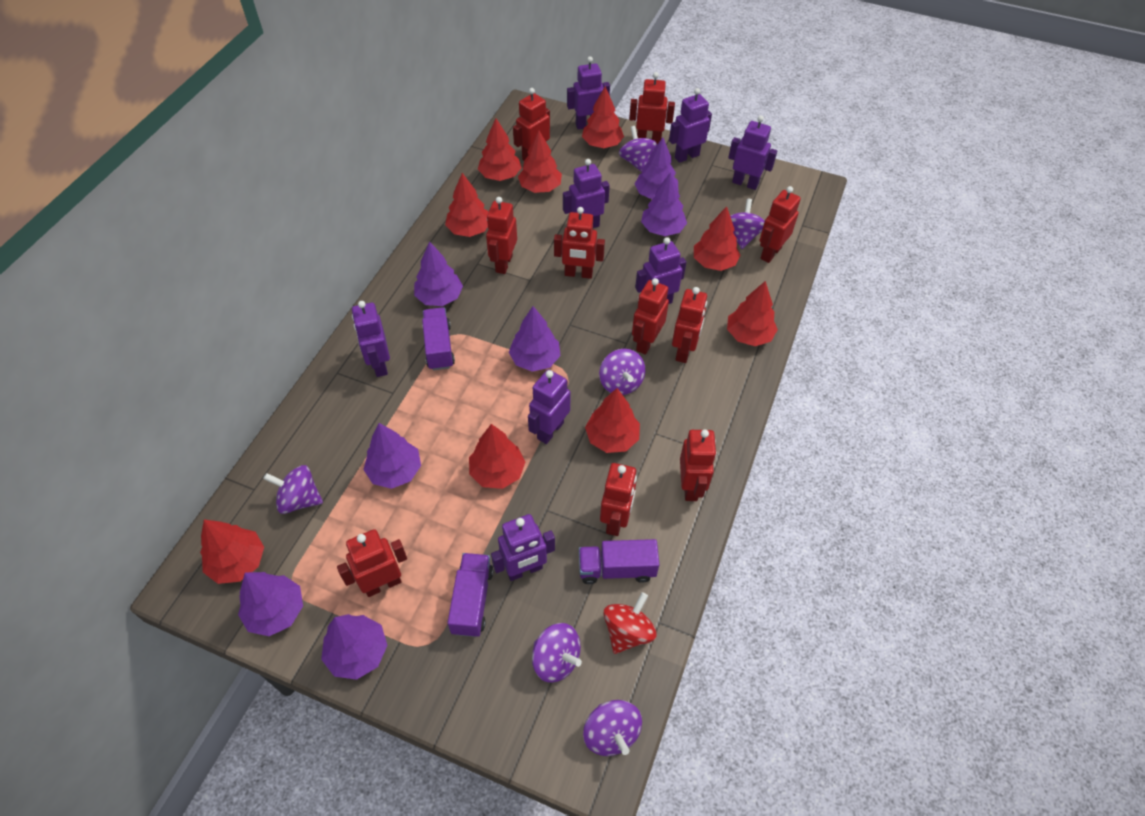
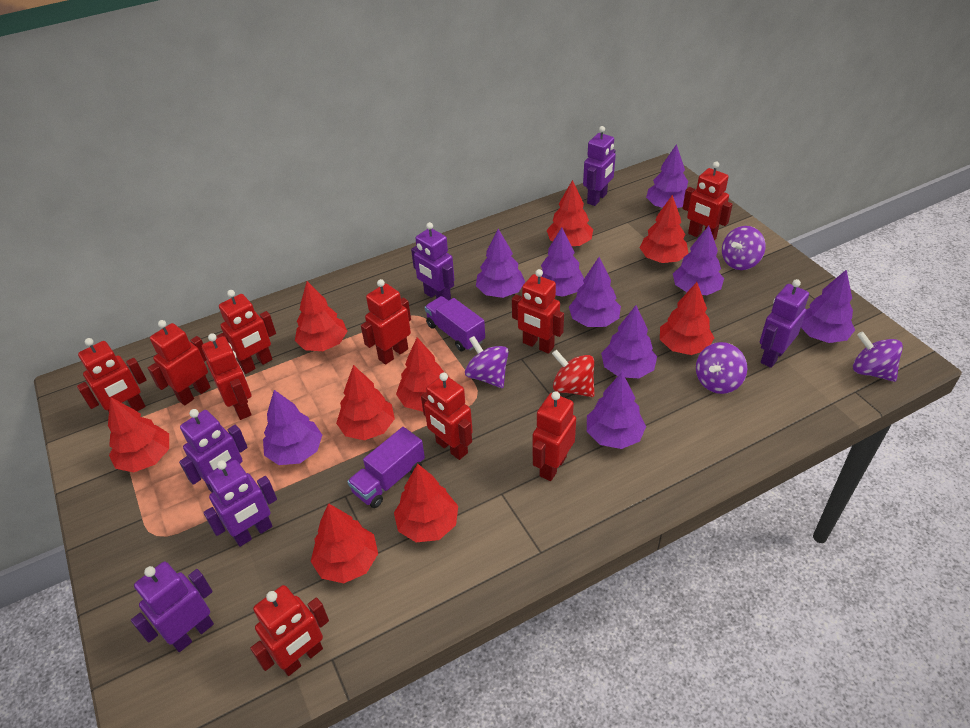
purple robot: 8 -> 6
purple spinning top: 6 -> 4
purple tree: 7 -> 9
purple truck: 3 -> 2

